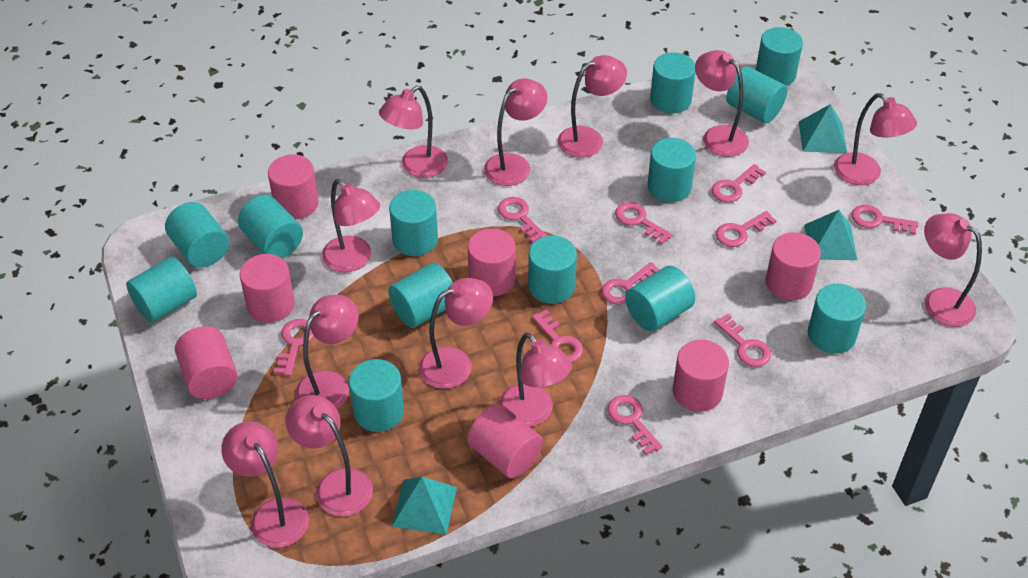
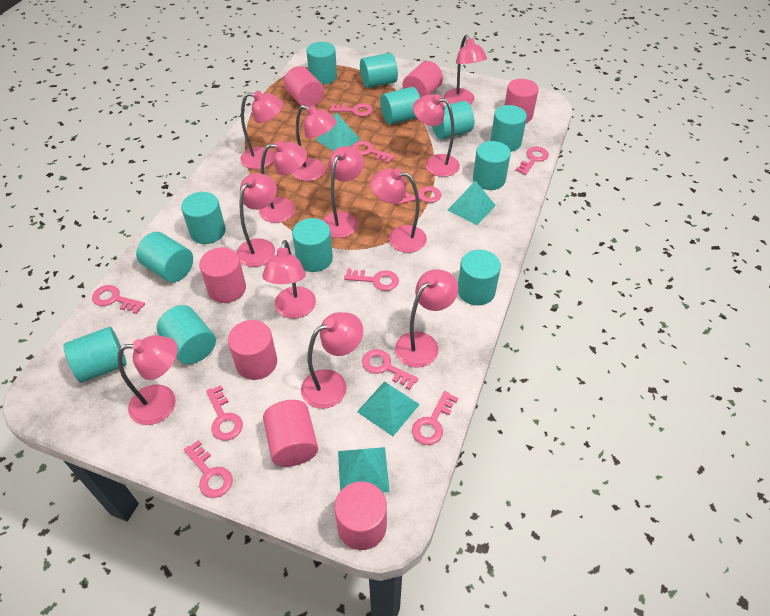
turquoise cylinder: 13 -> 12
turquoise pyramid: 3 -> 4

